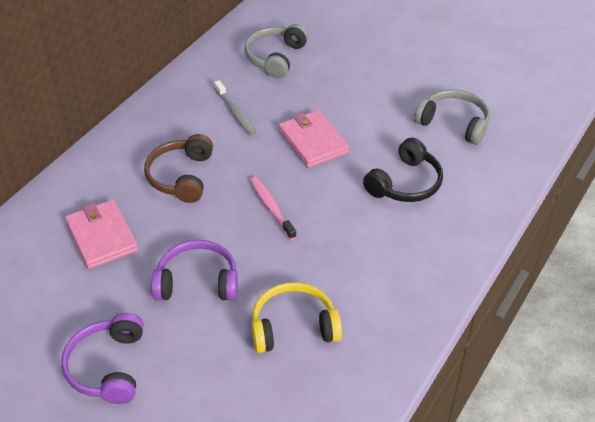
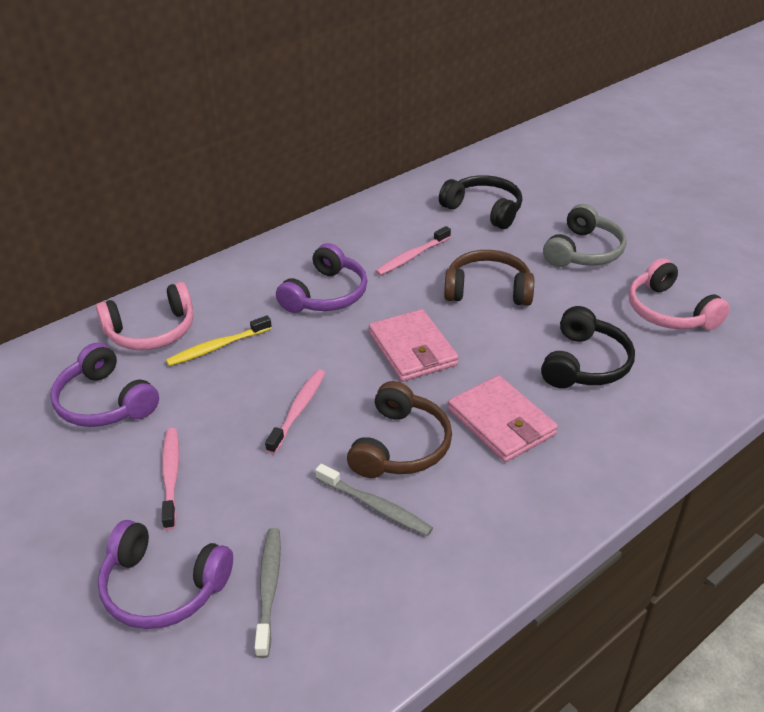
black headphones: 1 -> 2
brown headphones: 1 -> 2
grey headphones: 2 -> 1
grey toothbrush: 1 -> 2
pink headphones: 0 -> 2
pink toothbrush: 1 -> 3
purple headphones: 2 -> 3
yellow headphones: 1 -> 0
yellow toothbrush: 0 -> 1

